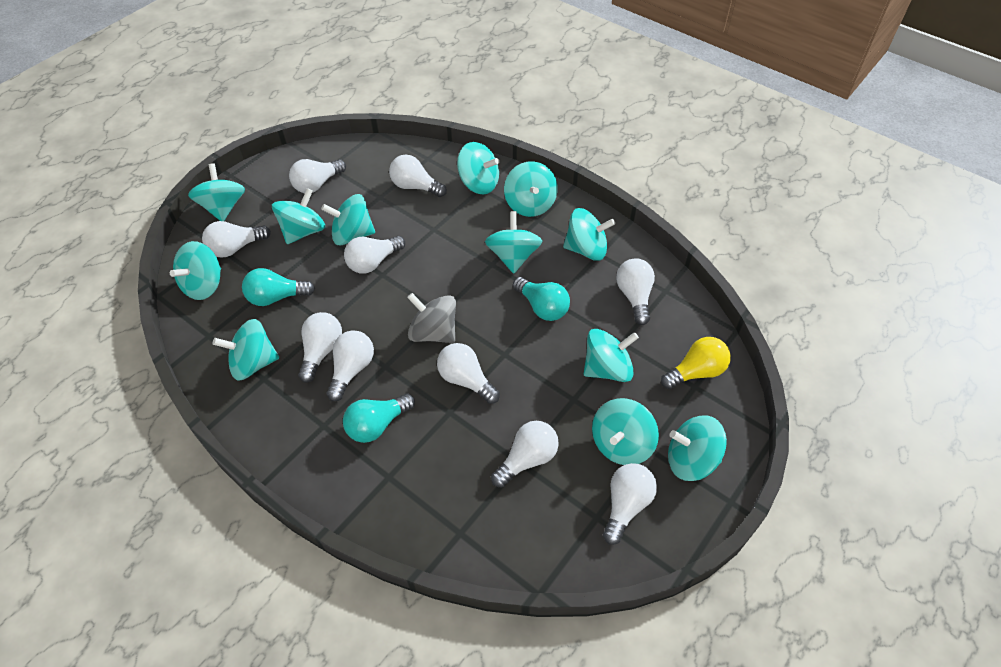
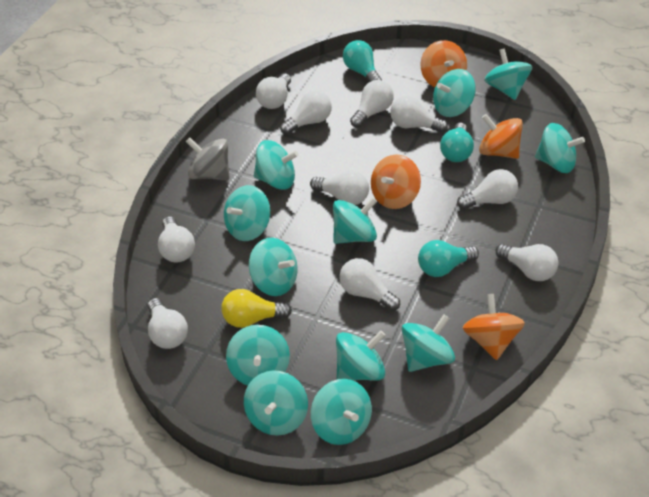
orange spinning top: 0 -> 4

